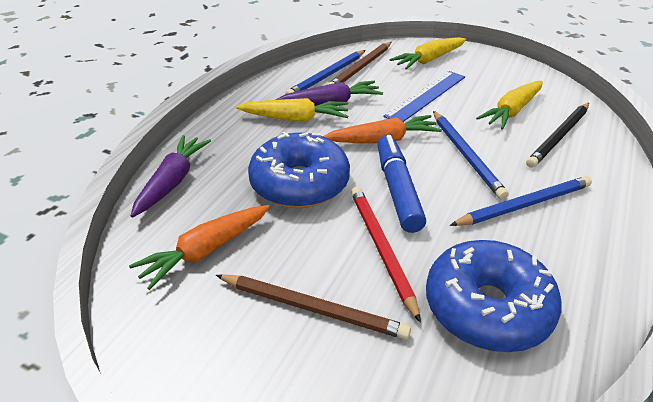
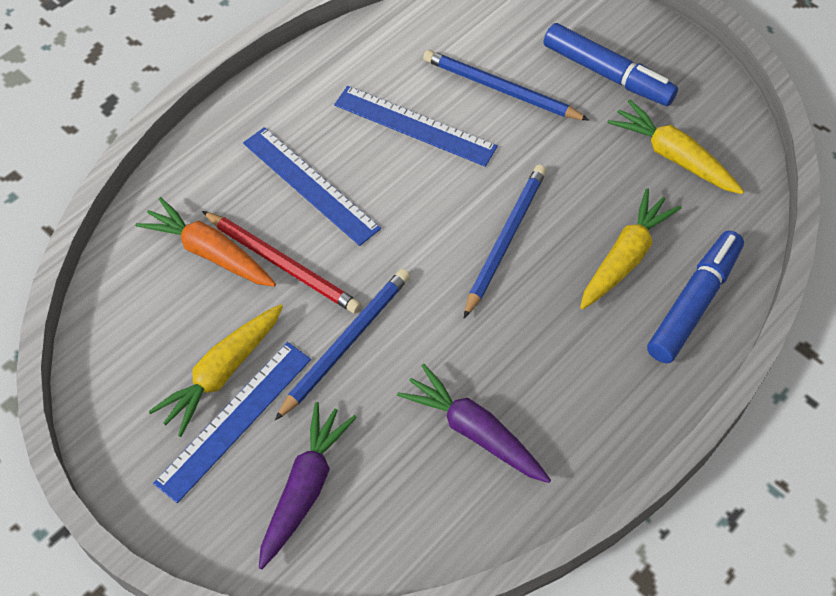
black pencil: 1 -> 0
blue donut: 2 -> 0
blue marker: 1 -> 2
blue ruler: 1 -> 3
brown pencil: 2 -> 0
orange carrot: 2 -> 1

